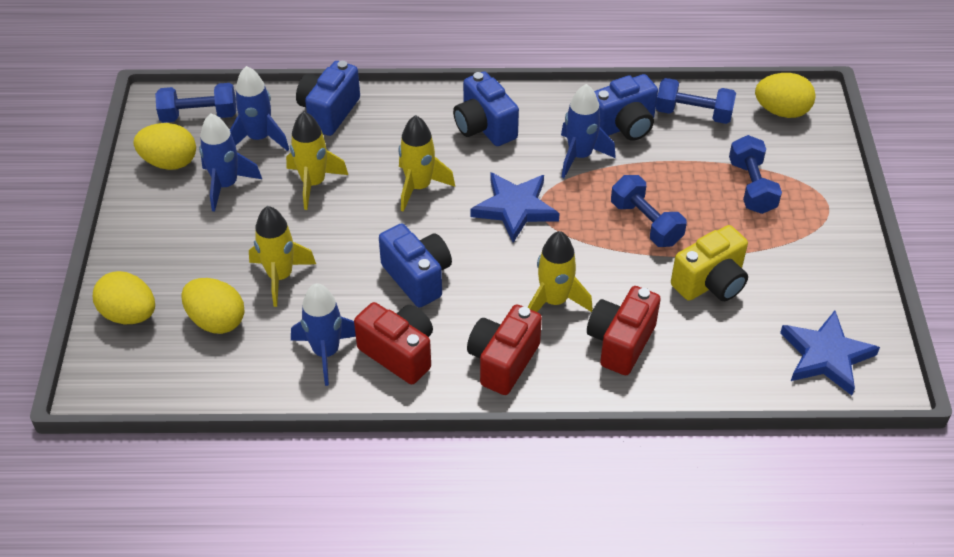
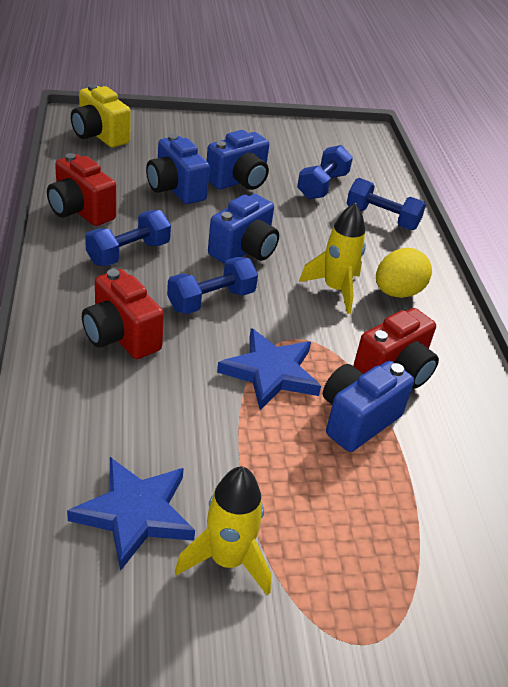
blue rocket: 4 -> 0
yellow egg: 4 -> 1
yellow rocket: 4 -> 2

